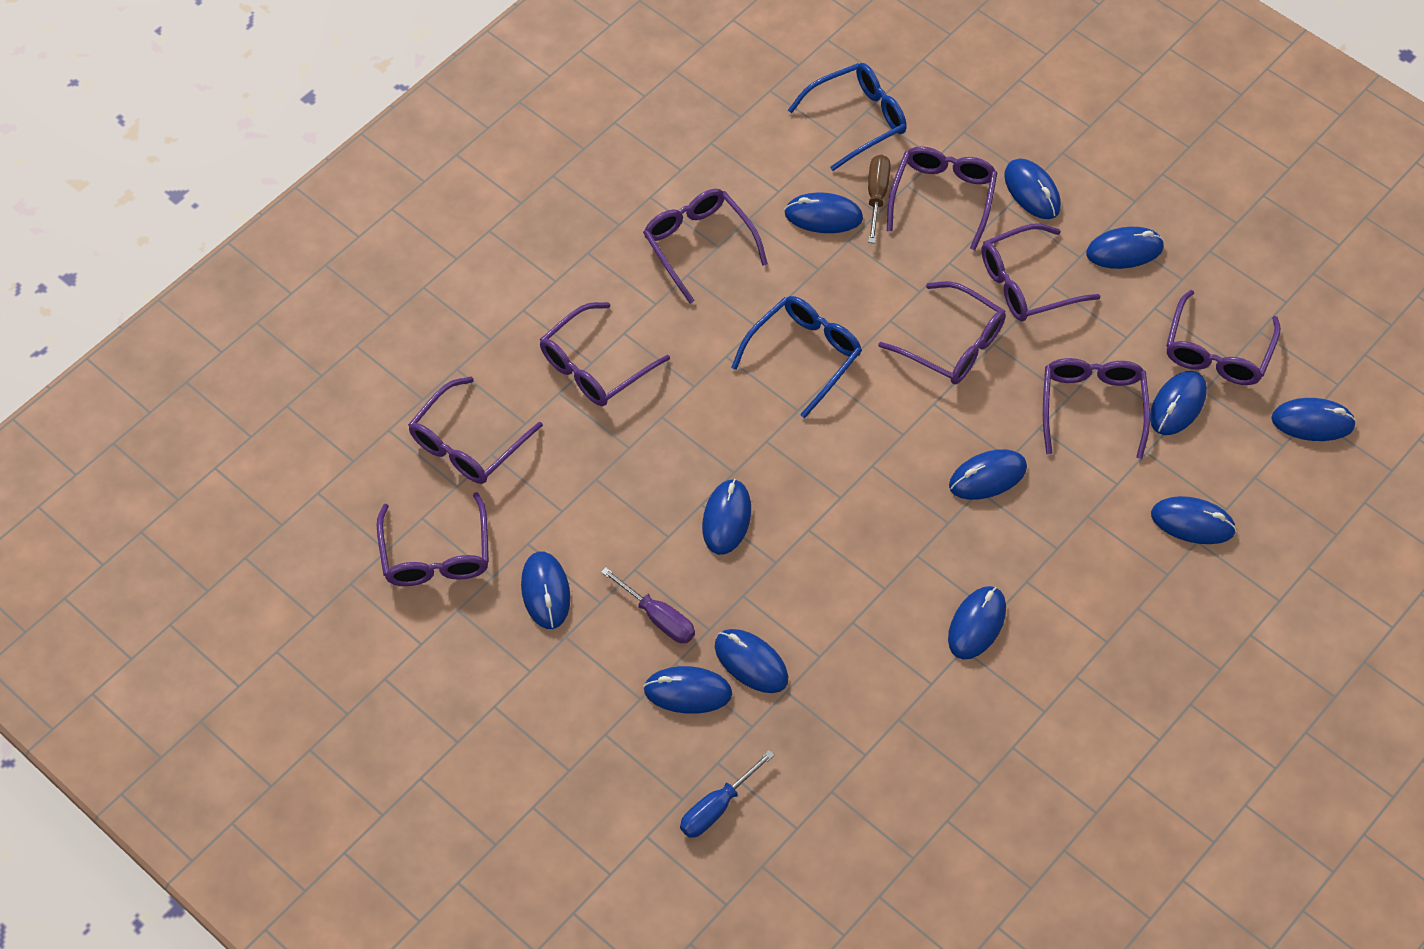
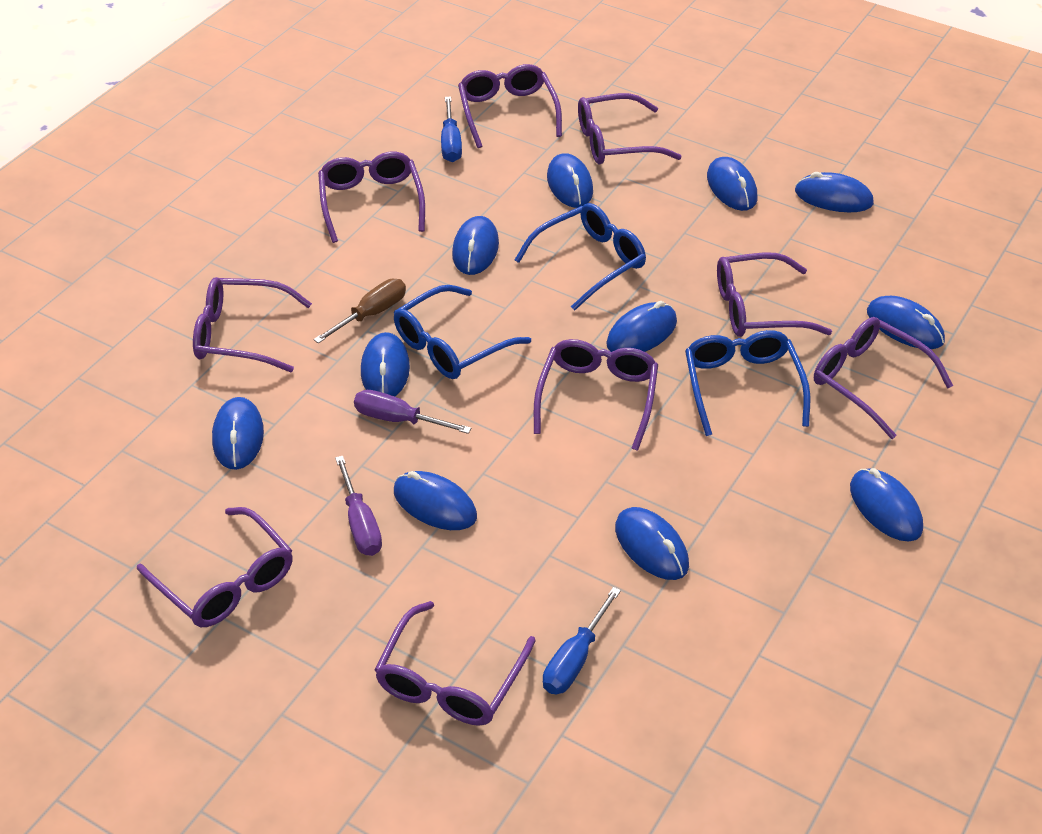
blue glasses: 2 -> 3
blue mouse: 12 -> 11
blue screwdriver: 1 -> 2
purple screwdriver: 1 -> 2

